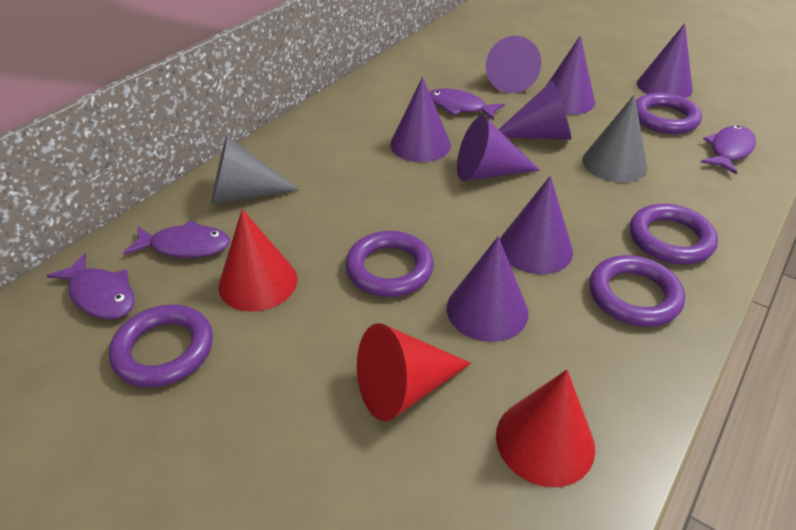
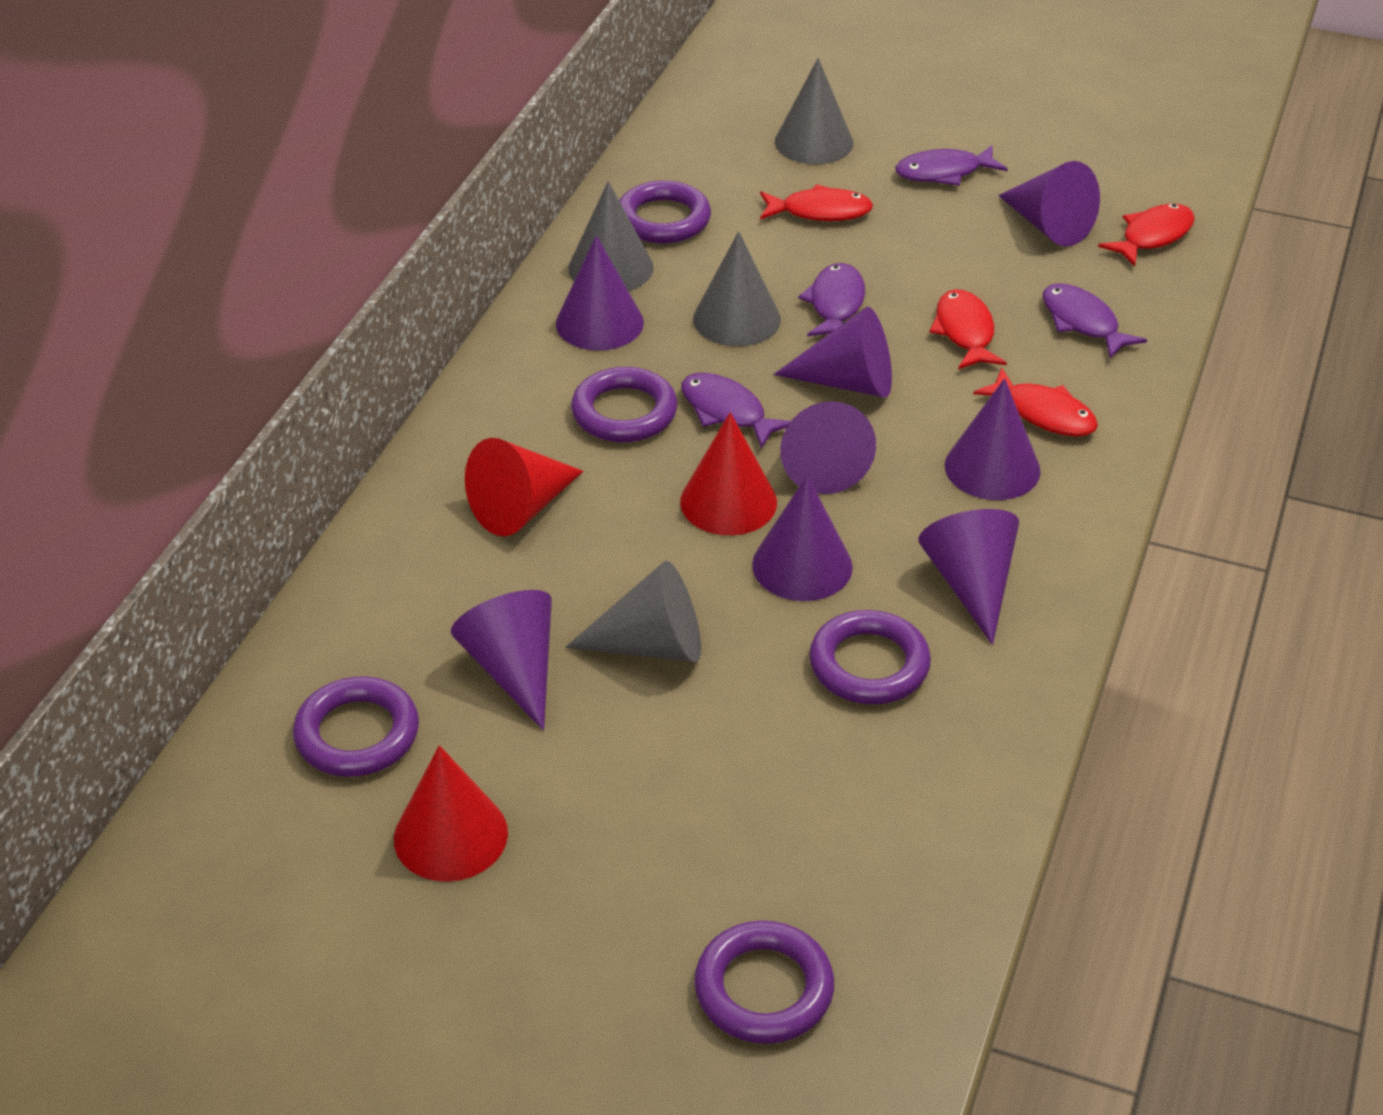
grey cone: 2 -> 4
red fish: 0 -> 4

